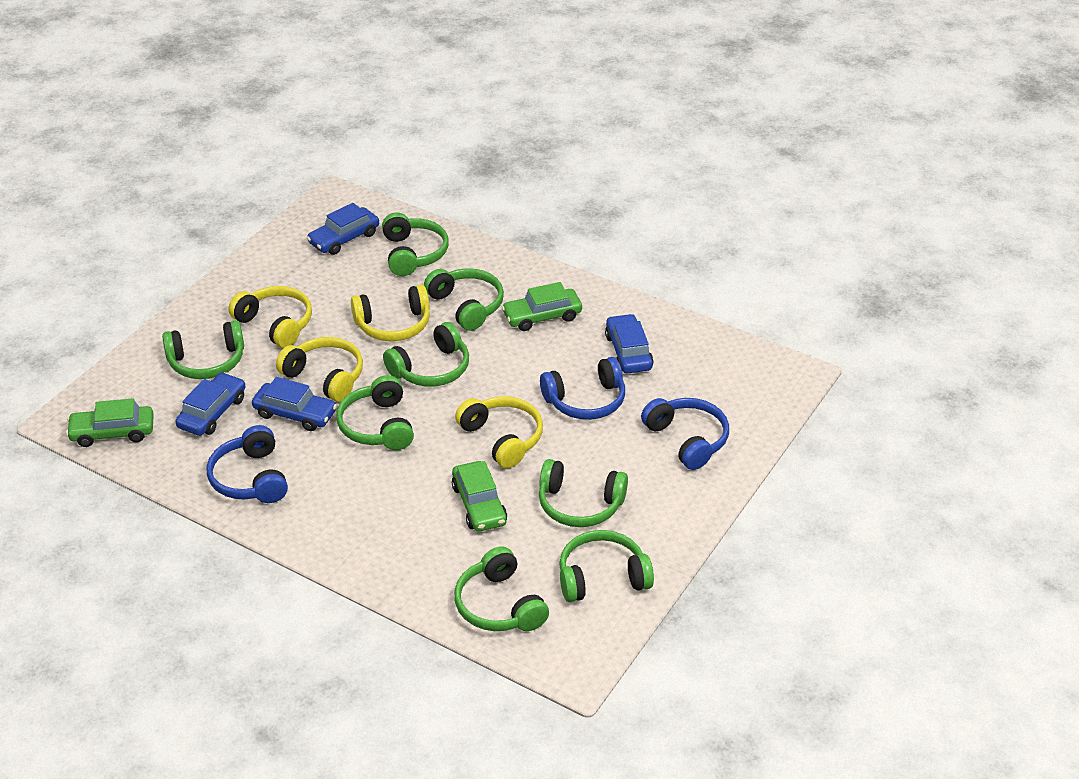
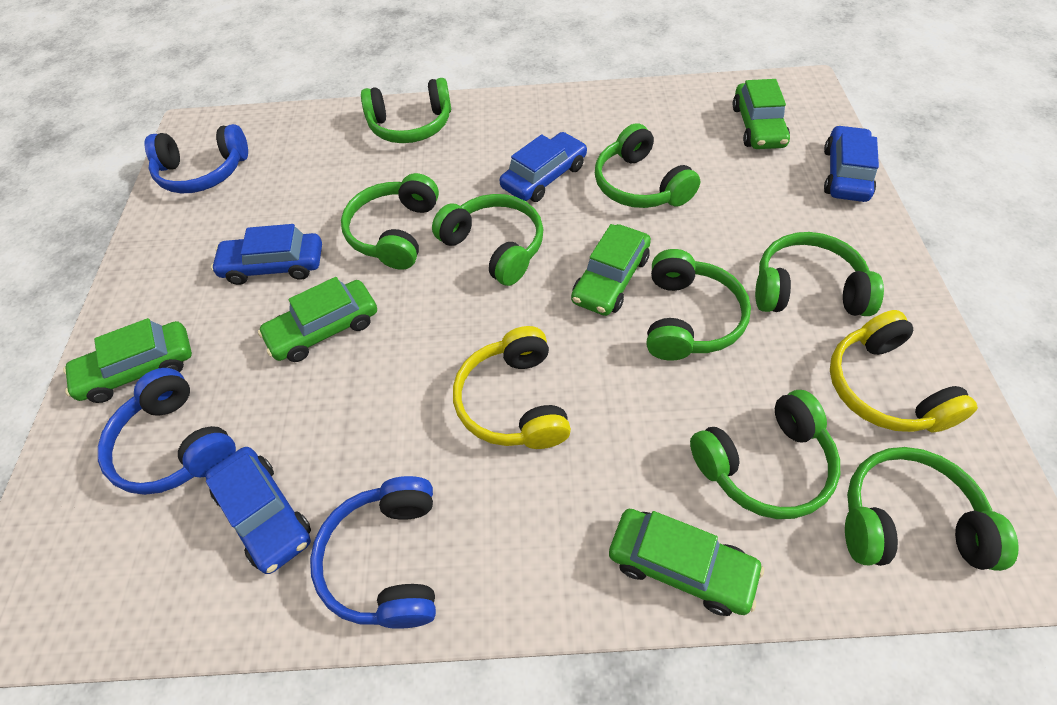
green car: 3 -> 5
yellow headphones: 4 -> 2

